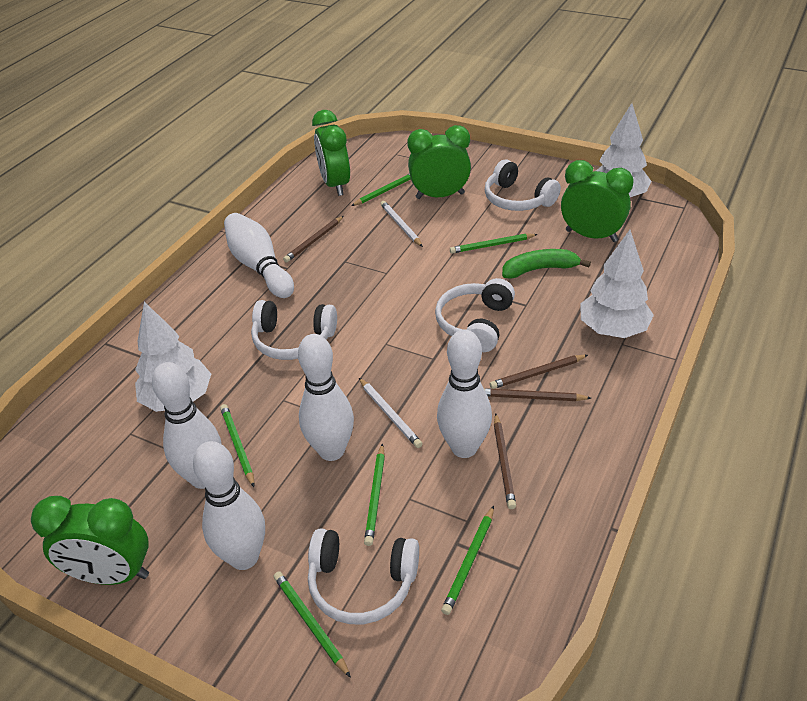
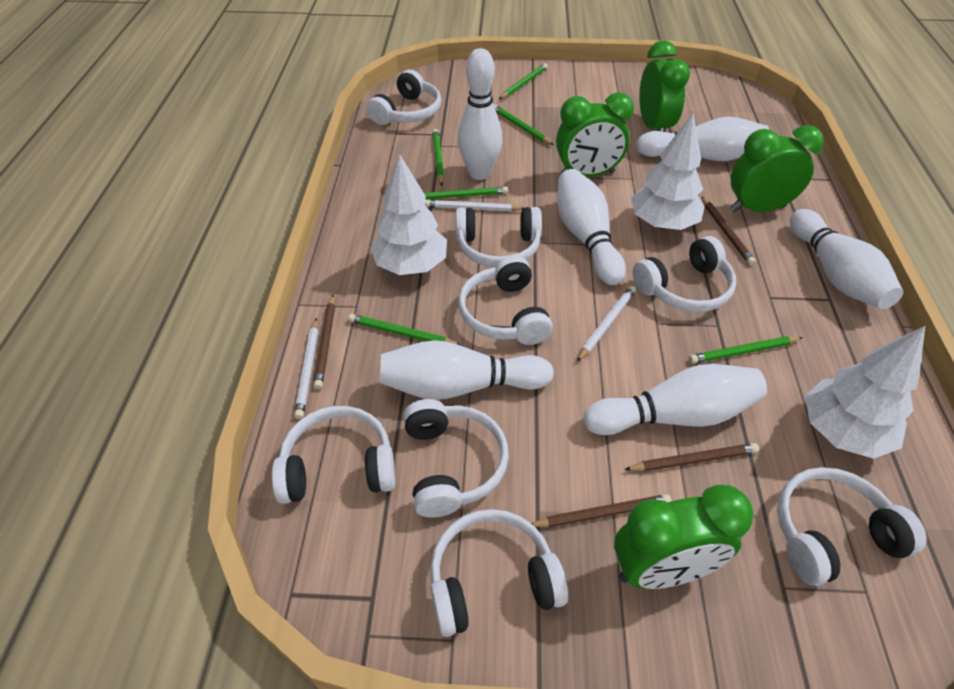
green banana: 1 -> 0
white bowling pin: 5 -> 6
white headphones: 4 -> 8
white pencil: 2 -> 3

